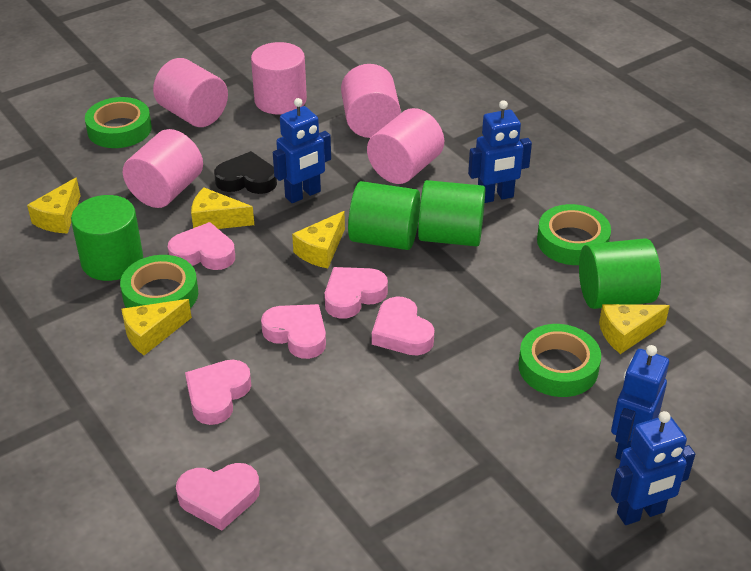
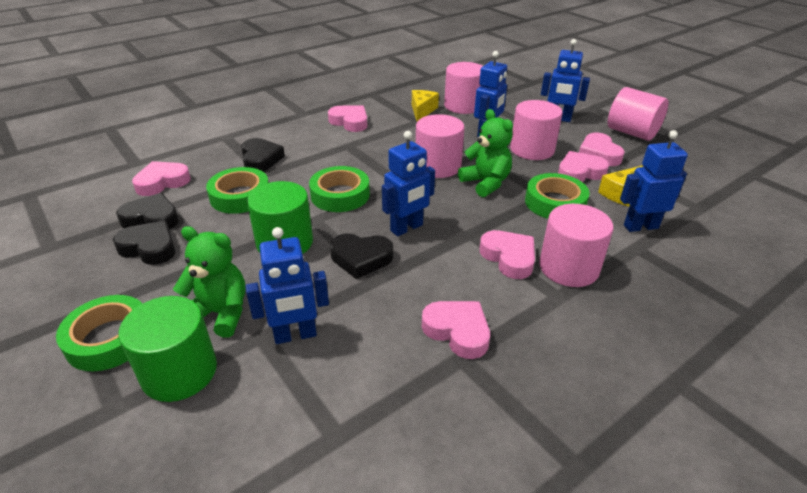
black heart: 1 -> 4
blue robot: 4 -> 5
green cylinder: 4 -> 2
green teddy bear: 0 -> 2
yellow cheese: 5 -> 2

